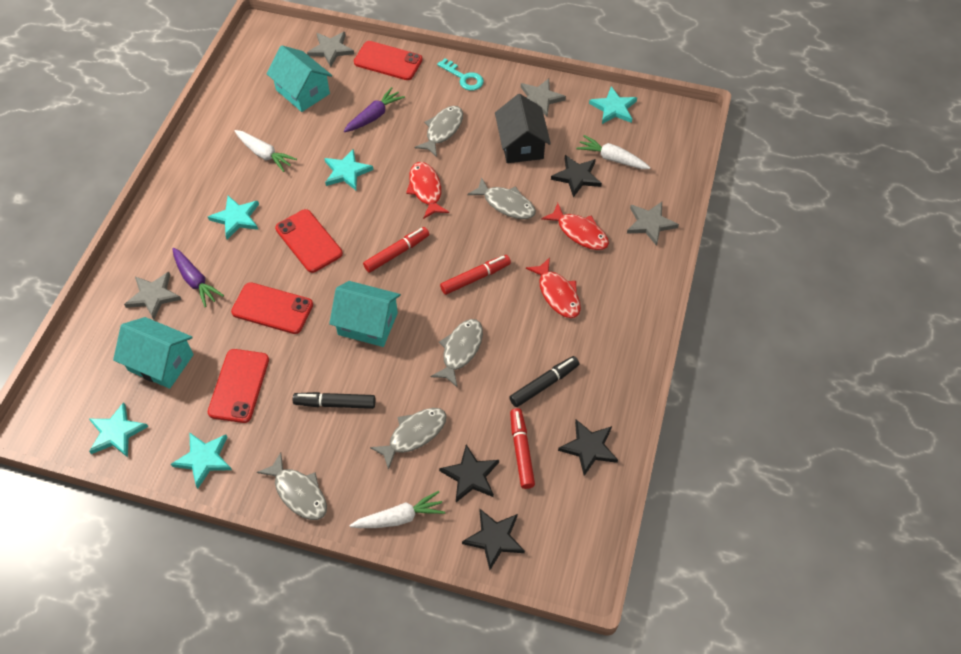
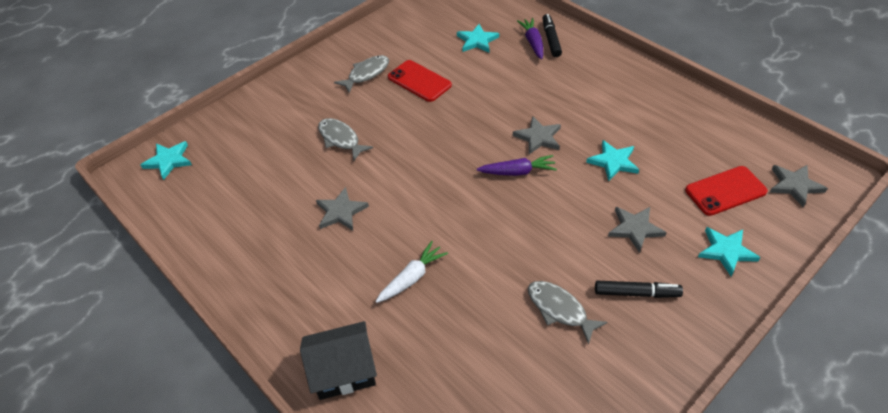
black star: 4 -> 0
grey fish: 5 -> 3
red fish: 3 -> 0
red marker: 3 -> 0
red phone: 4 -> 2
turquoise house: 3 -> 0
turquoise key: 1 -> 0
turquoise star: 5 -> 4
white carrot: 3 -> 1

